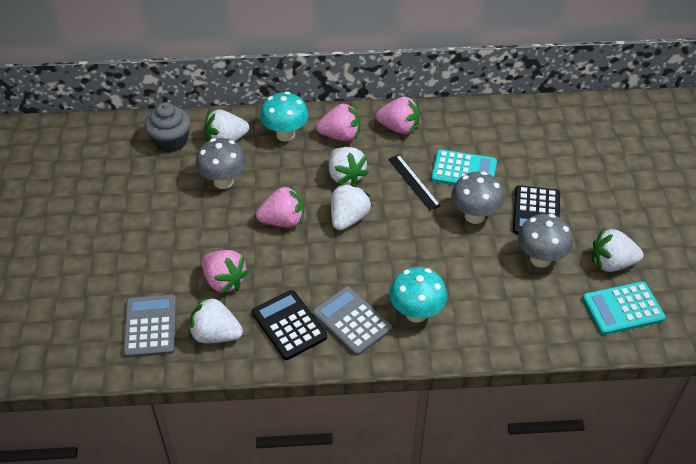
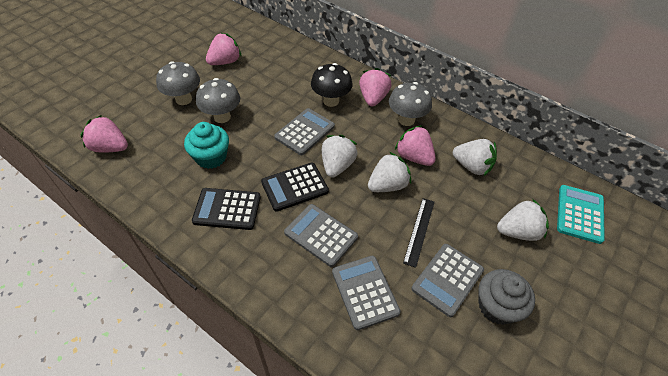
black mushroom: 0 -> 1
grey calculator: 2 -> 4
turquoise calculator: 2 -> 1
turquoise cupcake: 0 -> 1
turquoise mushroom: 2 -> 0
white strawberry: 5 -> 4

